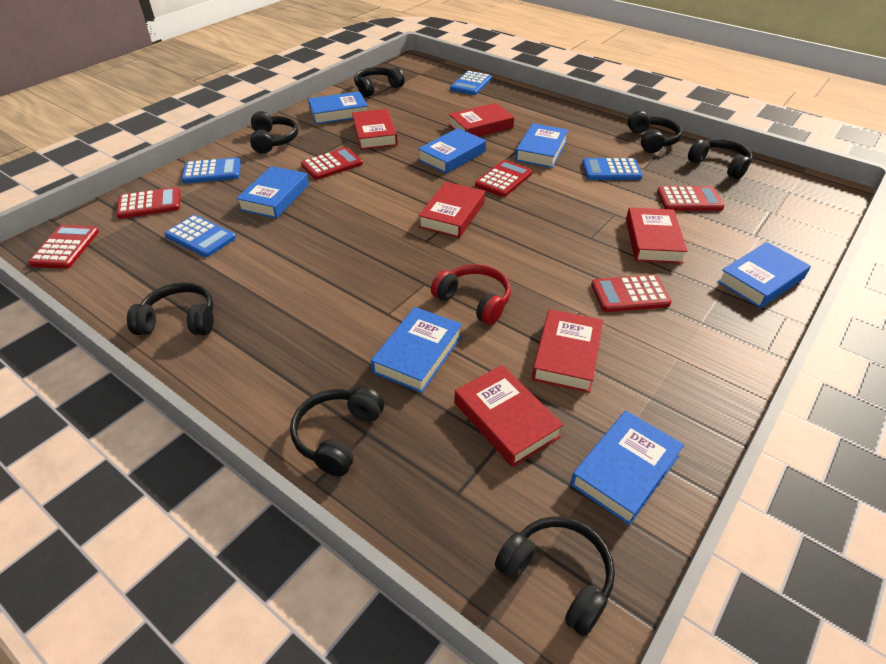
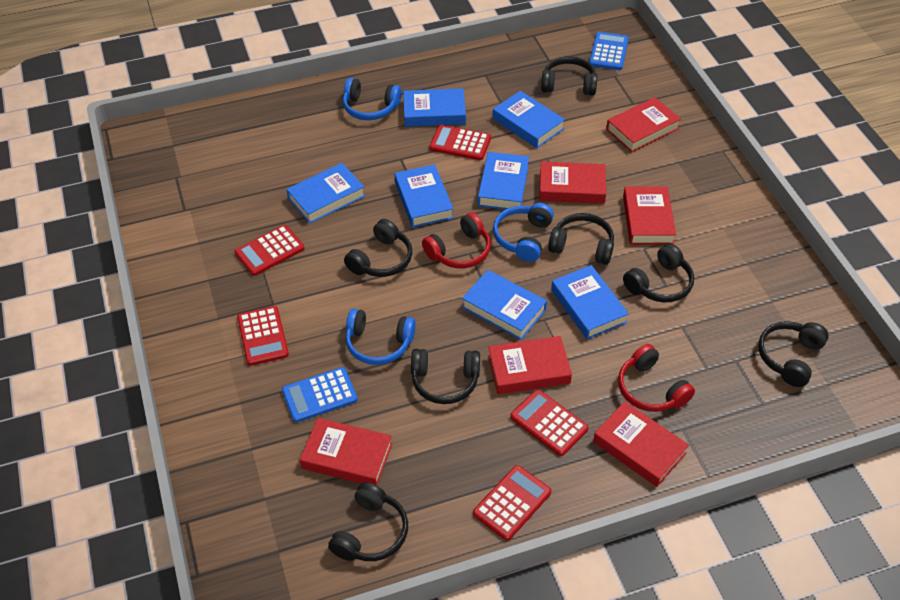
blue calculator: 4 -> 2
blue headphones: 0 -> 3
red calculator: 6 -> 5
red headphones: 1 -> 2

